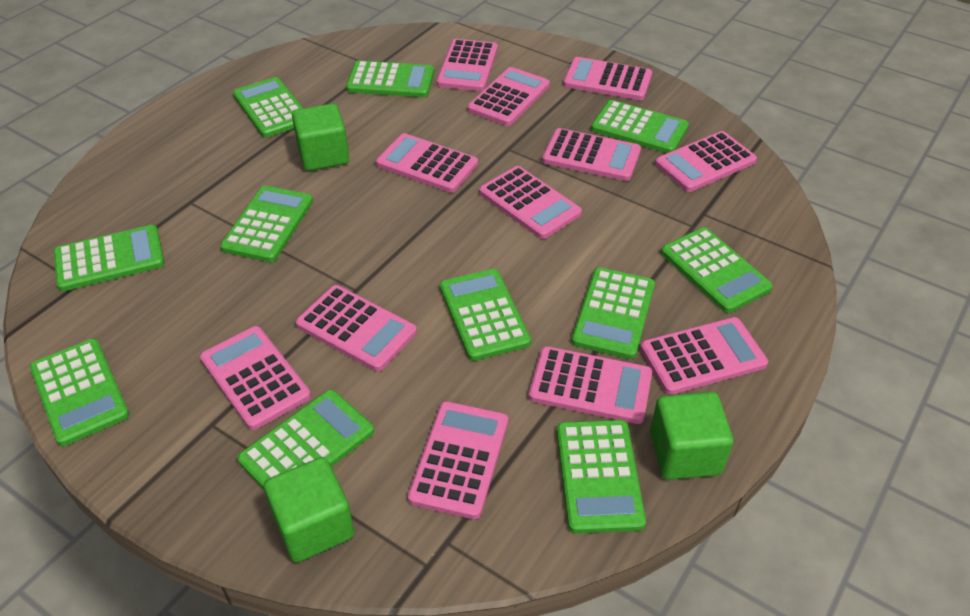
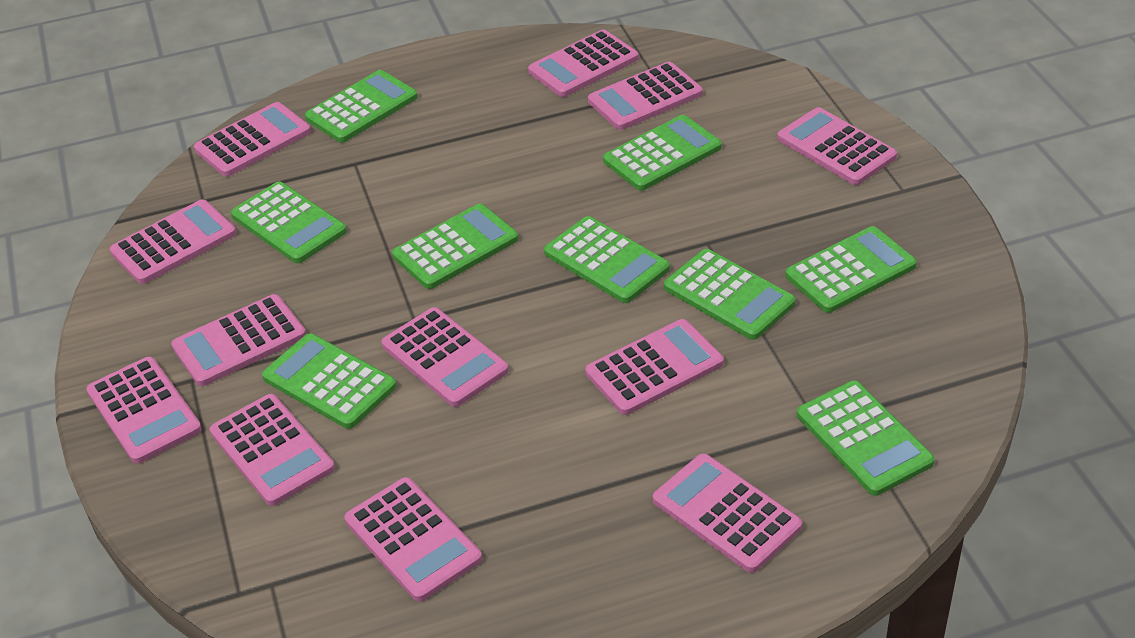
green calculator: 11 -> 9
green cube: 3 -> 0

